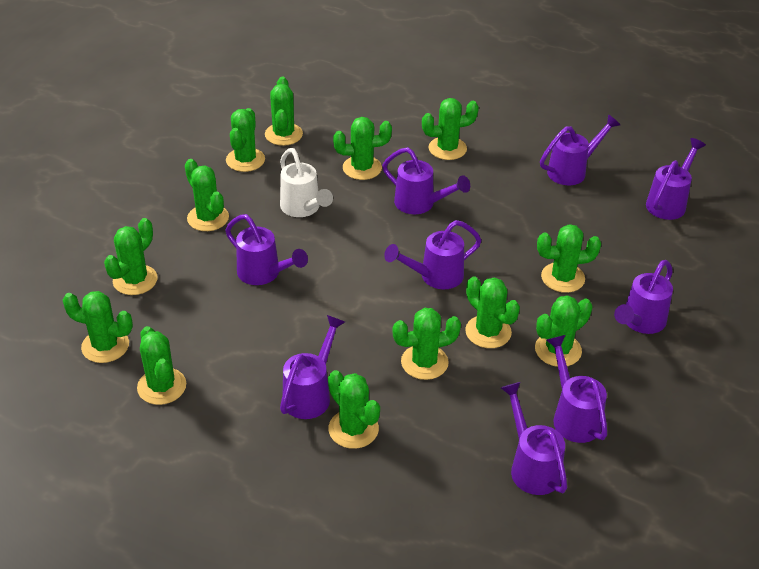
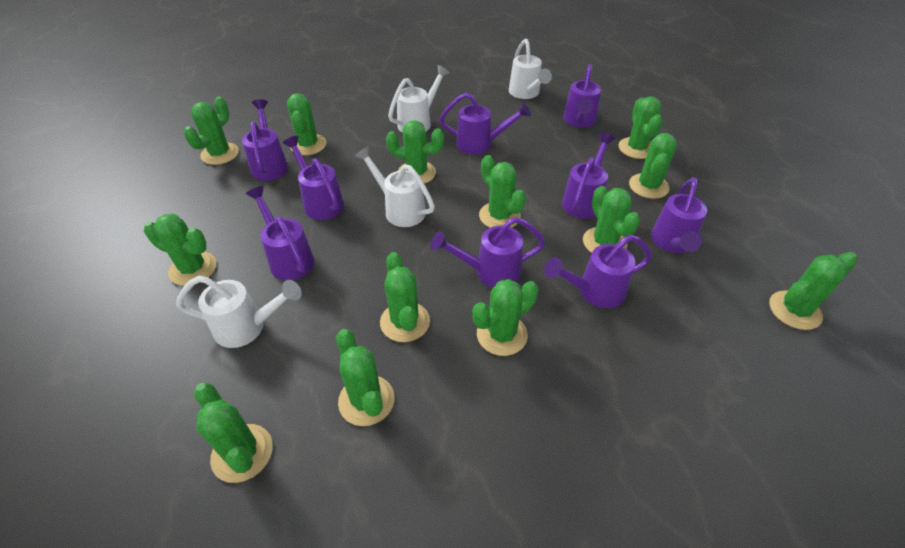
white watering can: 1 -> 4

